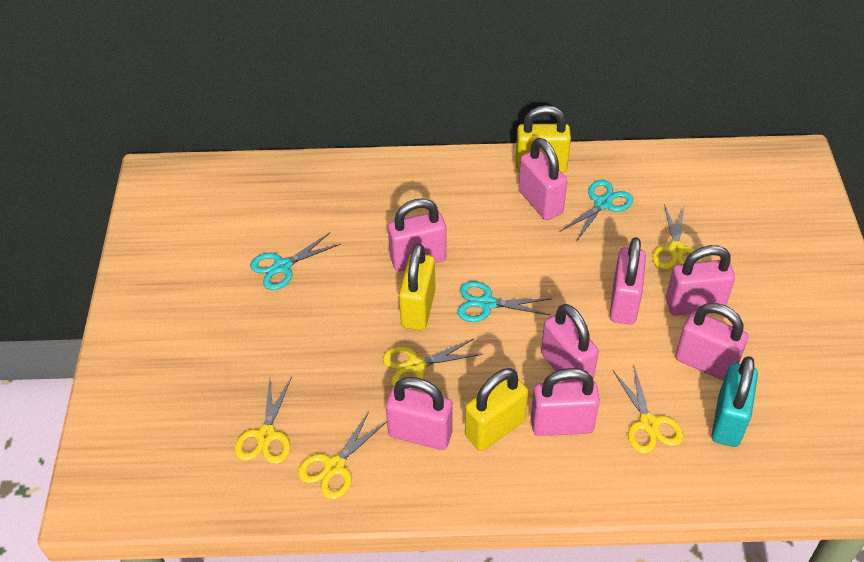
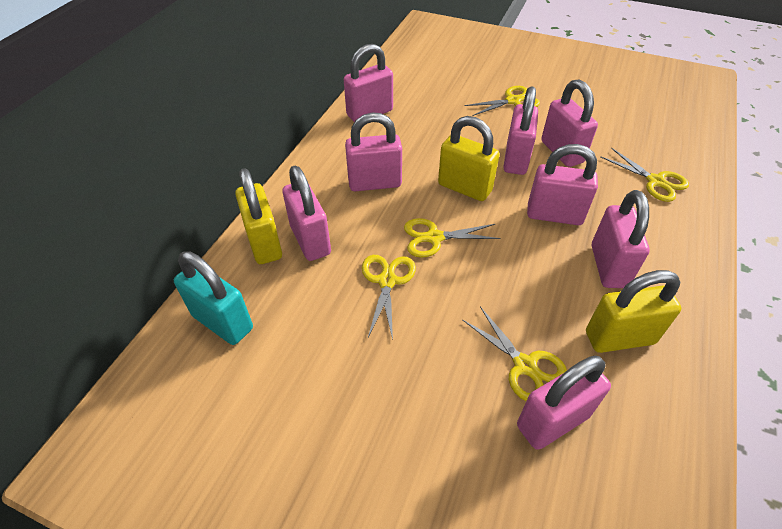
turquoise scissors: 3 -> 0

